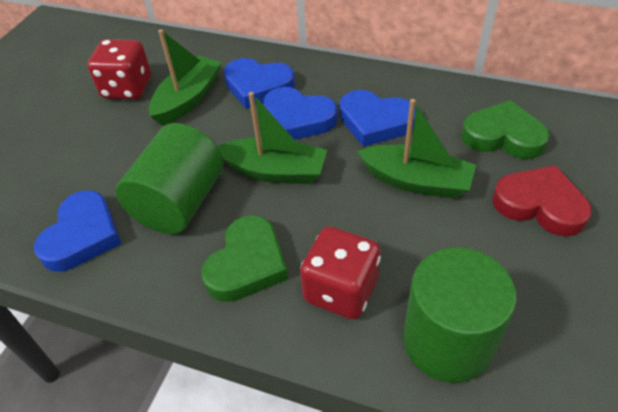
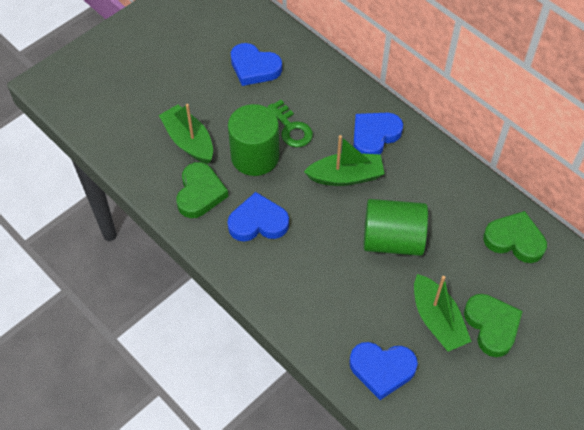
green heart: 2 -> 3
green key: 0 -> 1
red dice: 2 -> 0
red heart: 1 -> 0

